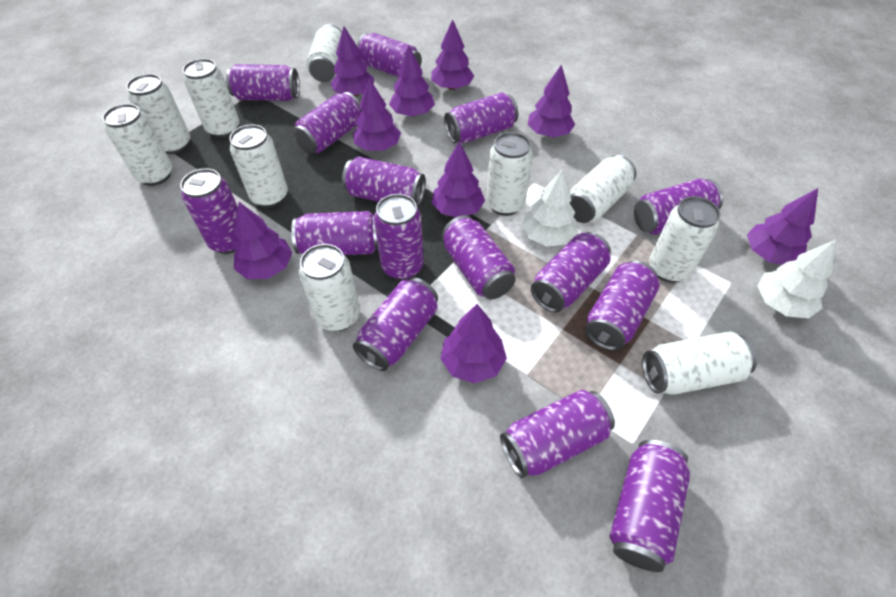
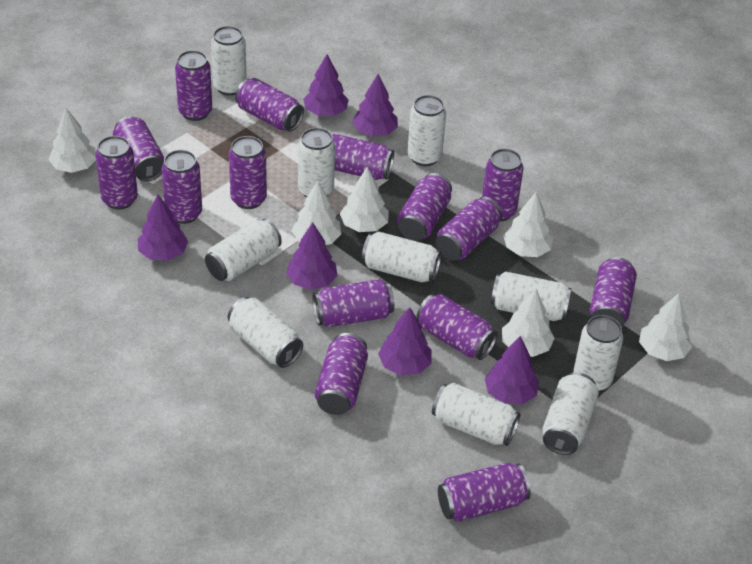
purple tree: 9 -> 6
white tree: 2 -> 6

